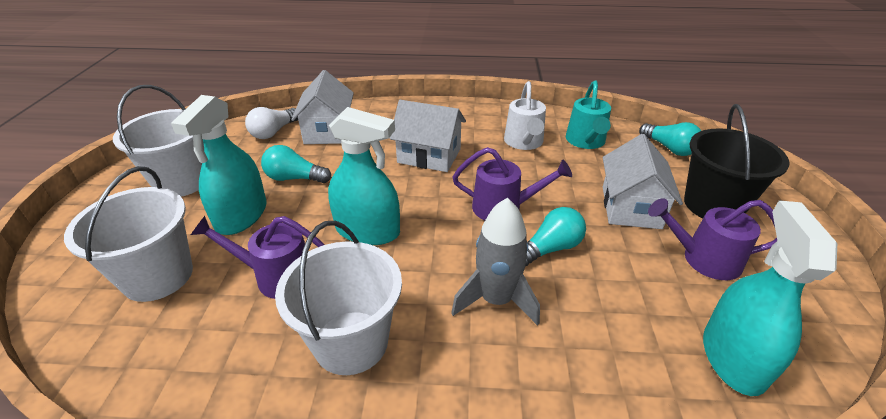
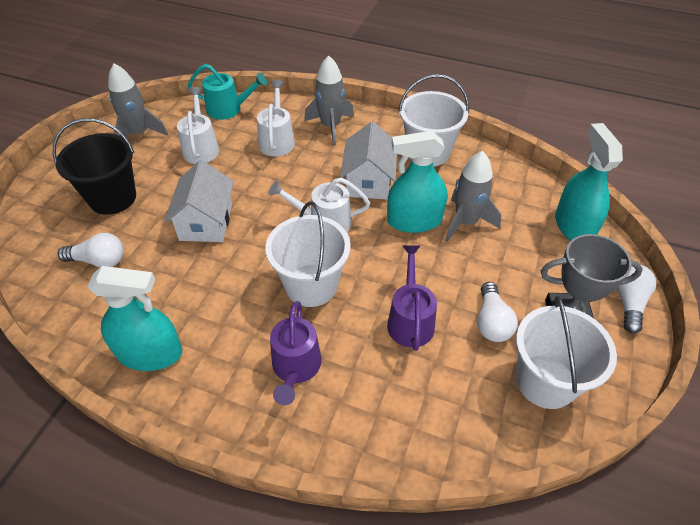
grey rocket: 1 -> 3
grey trophy: 0 -> 1
purple watering can: 3 -> 2
turquoise light bulb: 3 -> 0
white house: 3 -> 2
white light bulb: 1 -> 3
white watering can: 1 -> 3

